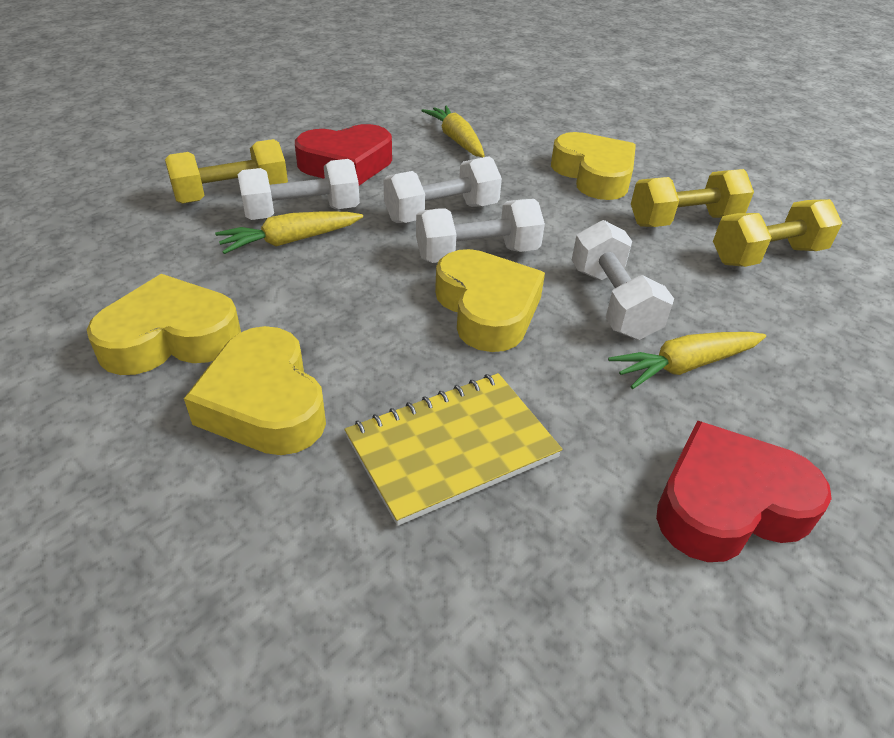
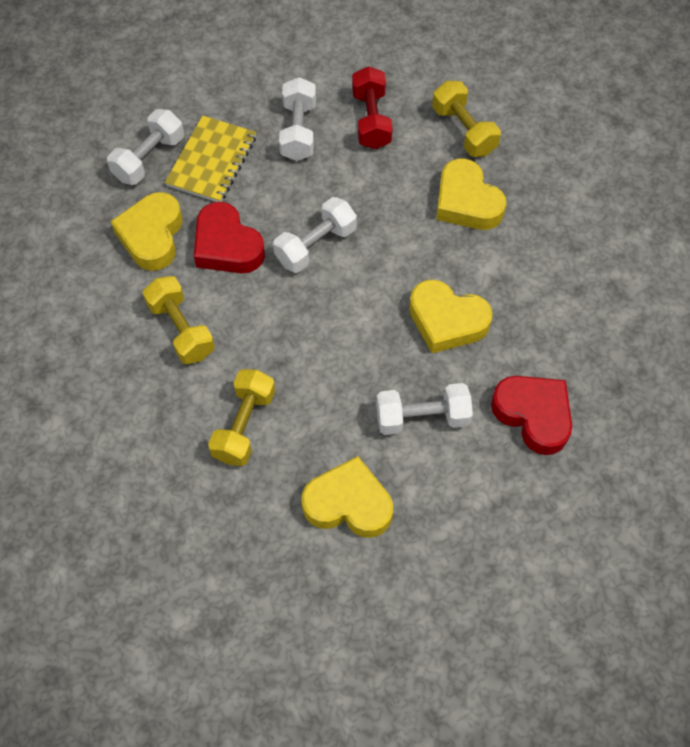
red dumbbell: 0 -> 1
yellow carrot: 3 -> 0

